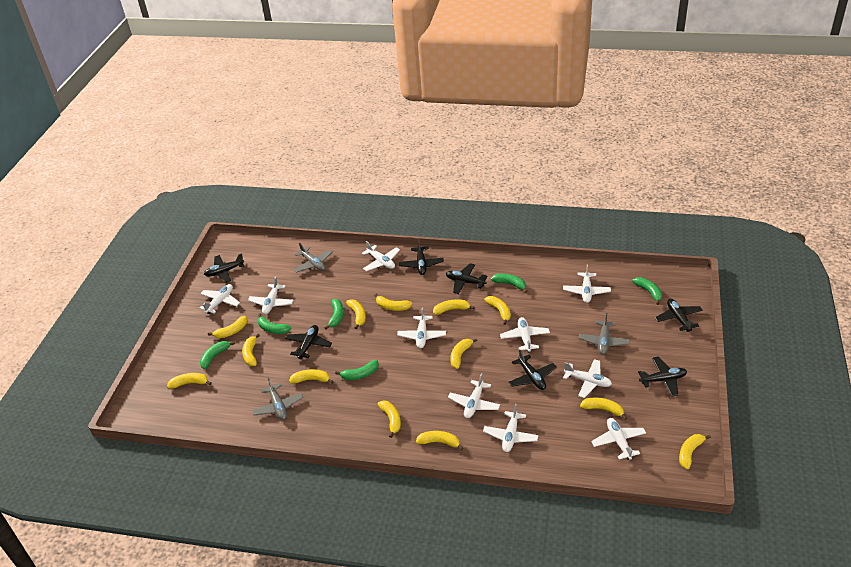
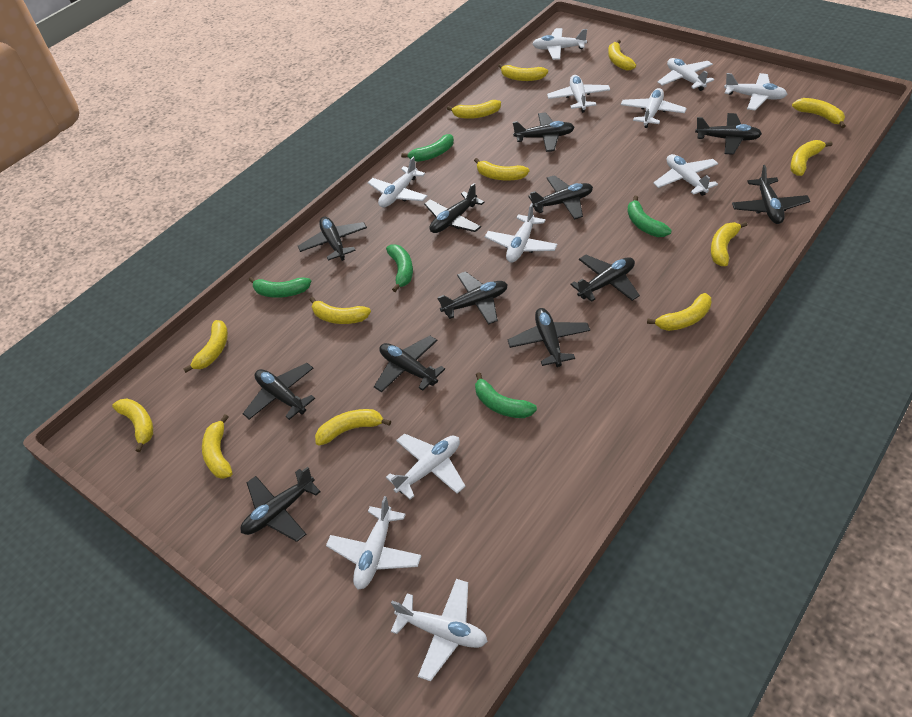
black plane: 7 -> 12
green banana: 6 -> 5
grey plane: 3 -> 0
white plane: 10 -> 11

